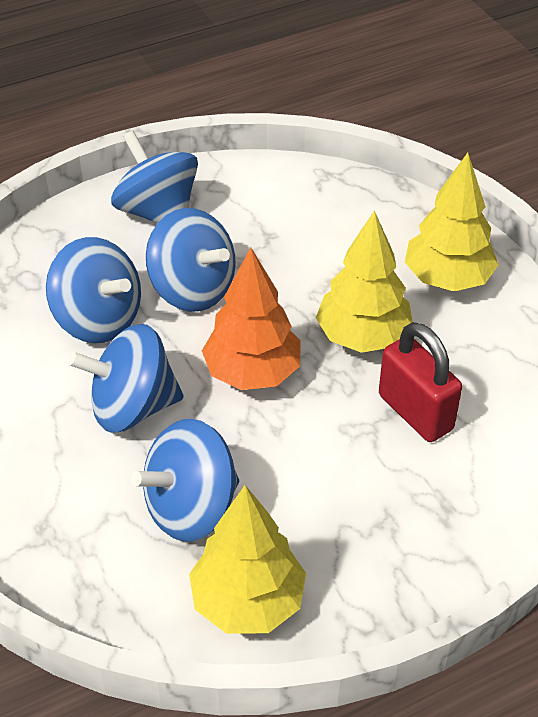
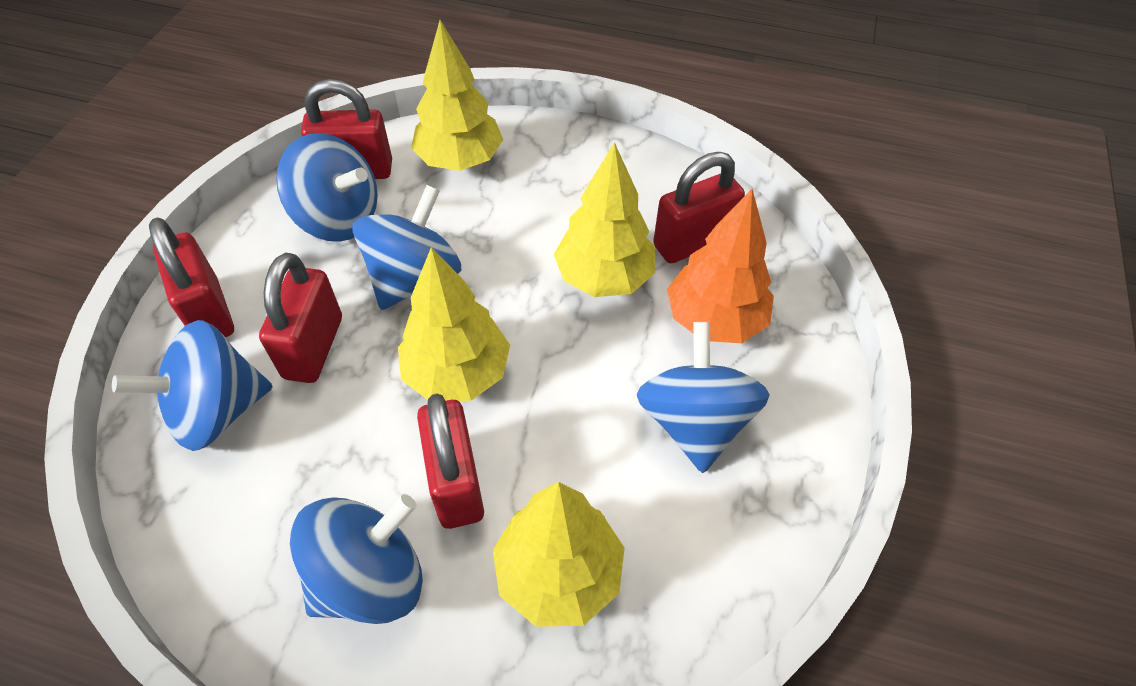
red padlock: 1 -> 5
yellow tree: 3 -> 4

